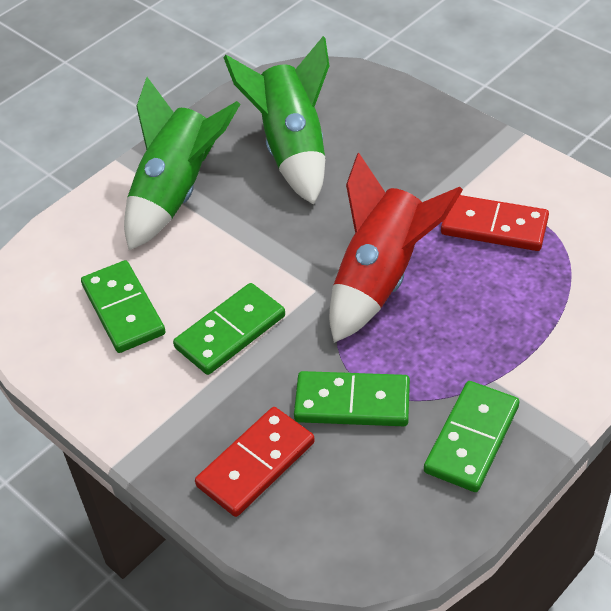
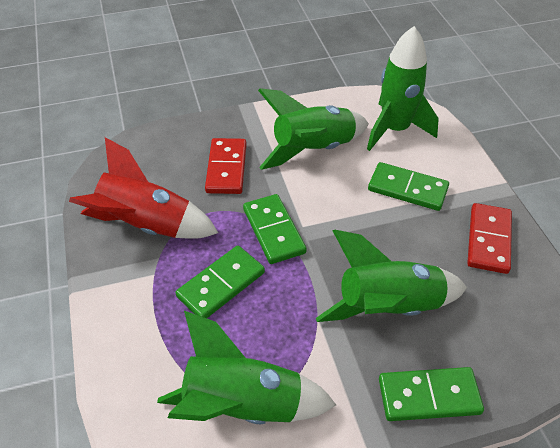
green rocket: 2 -> 4

